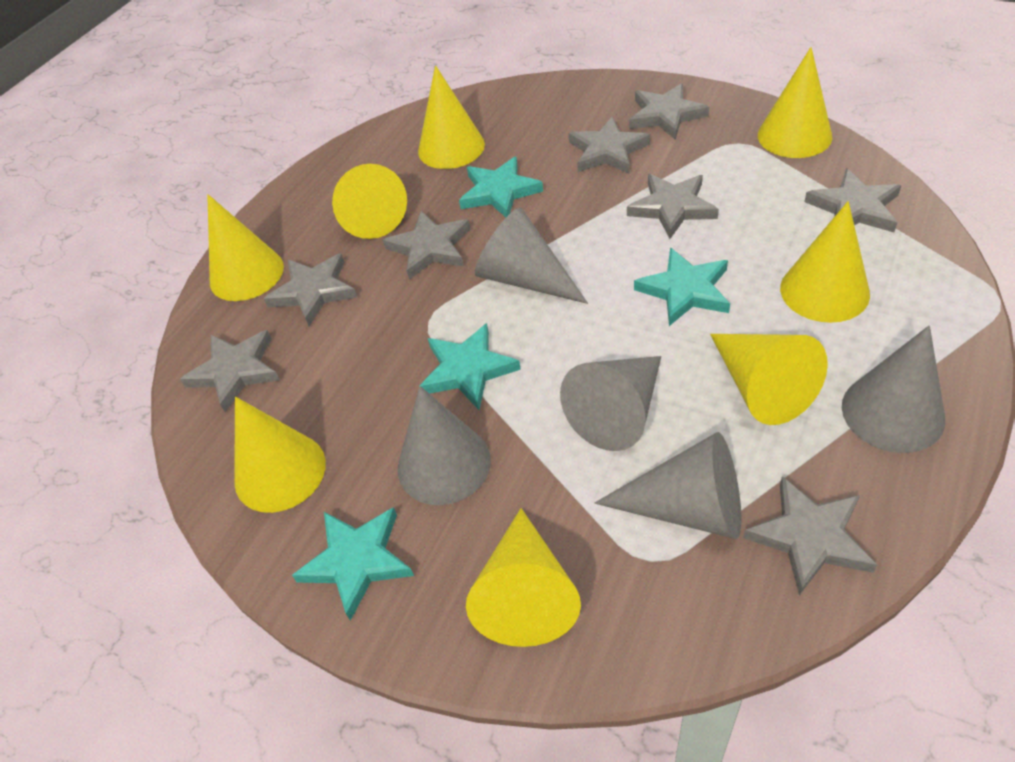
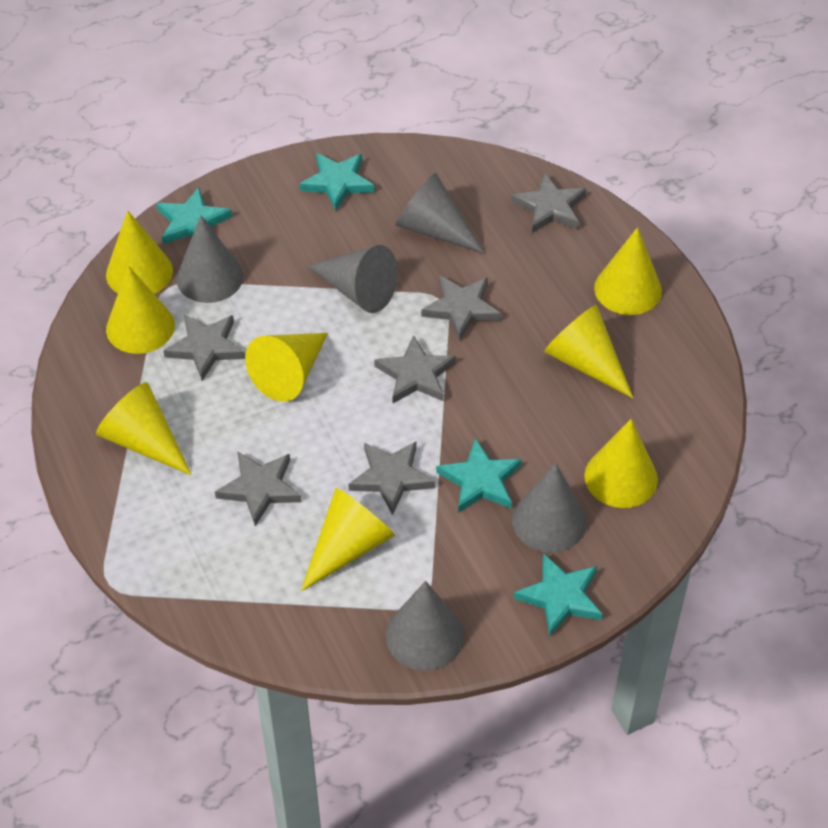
grey star: 8 -> 6

